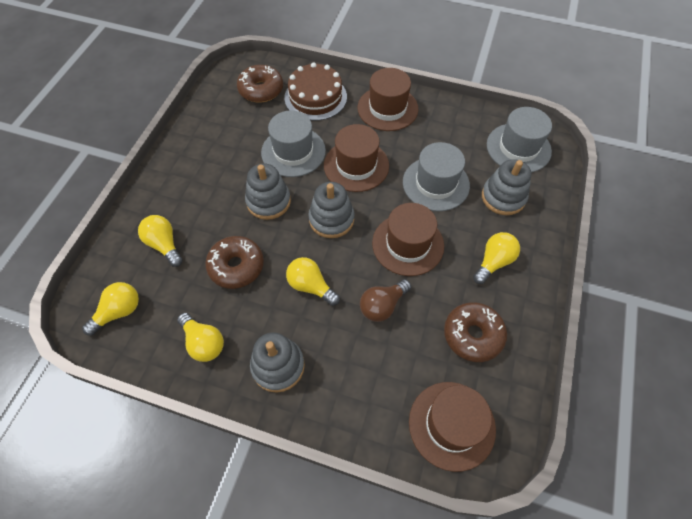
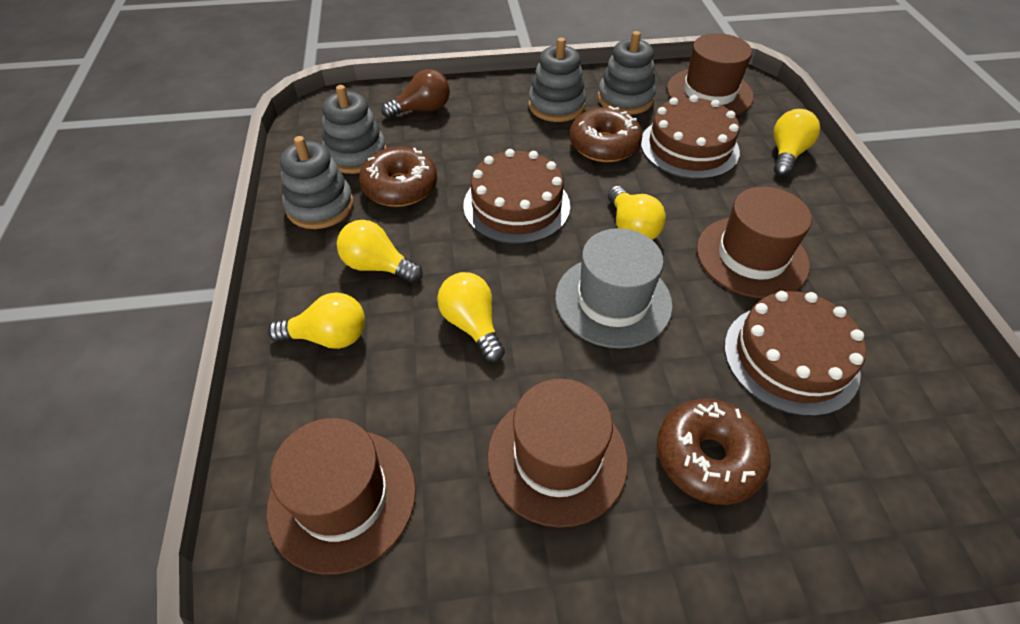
brown cake: 1 -> 3
grey hat: 3 -> 1

